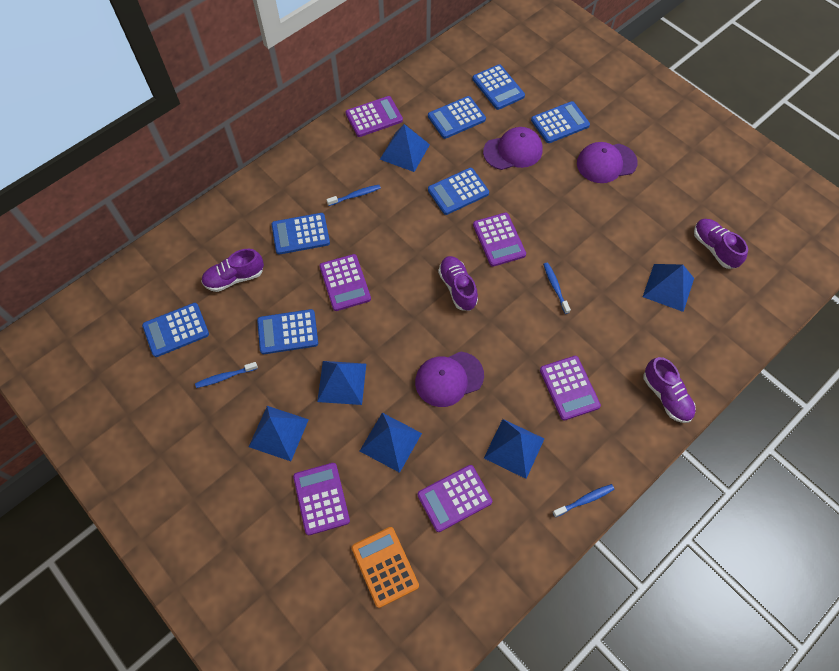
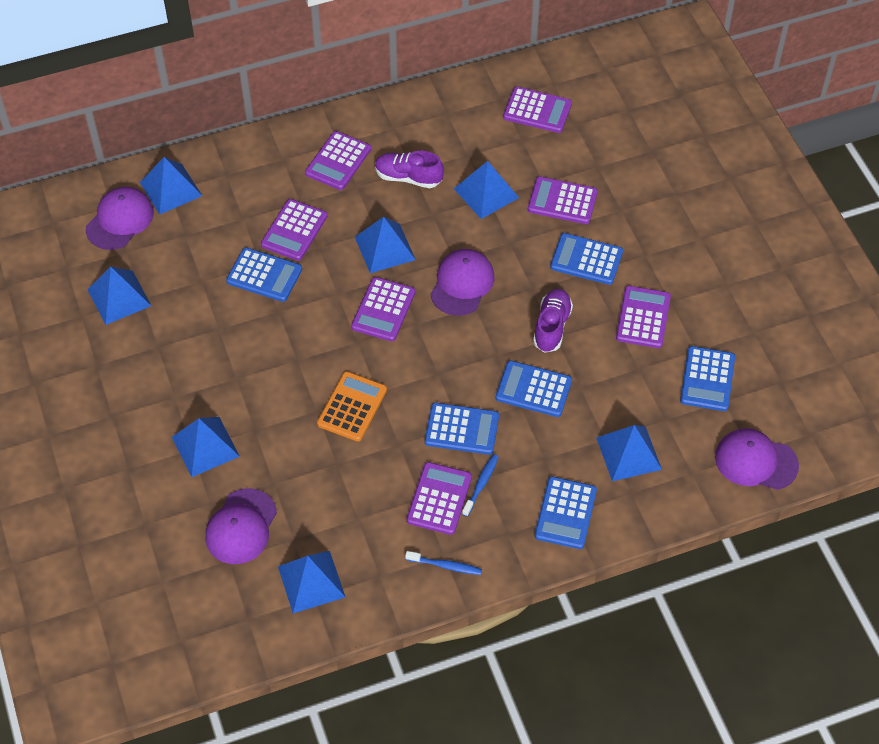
blue calculator: 7 -> 6
blue pyramid: 6 -> 7
blue toothbrush: 4 -> 2
purple calculator: 6 -> 7
purple cap: 3 -> 4
purple shoe: 4 -> 2

